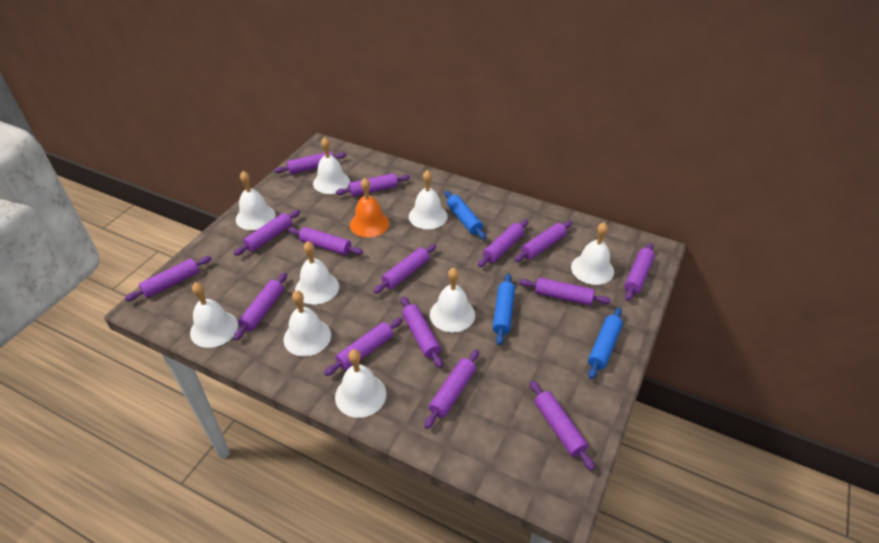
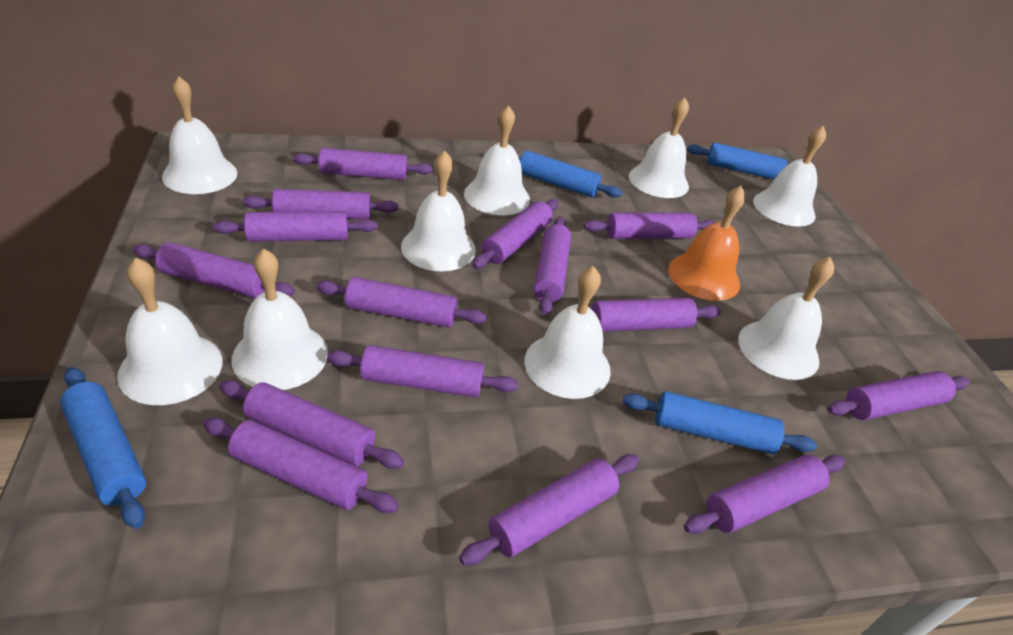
blue rolling pin: 3 -> 4

